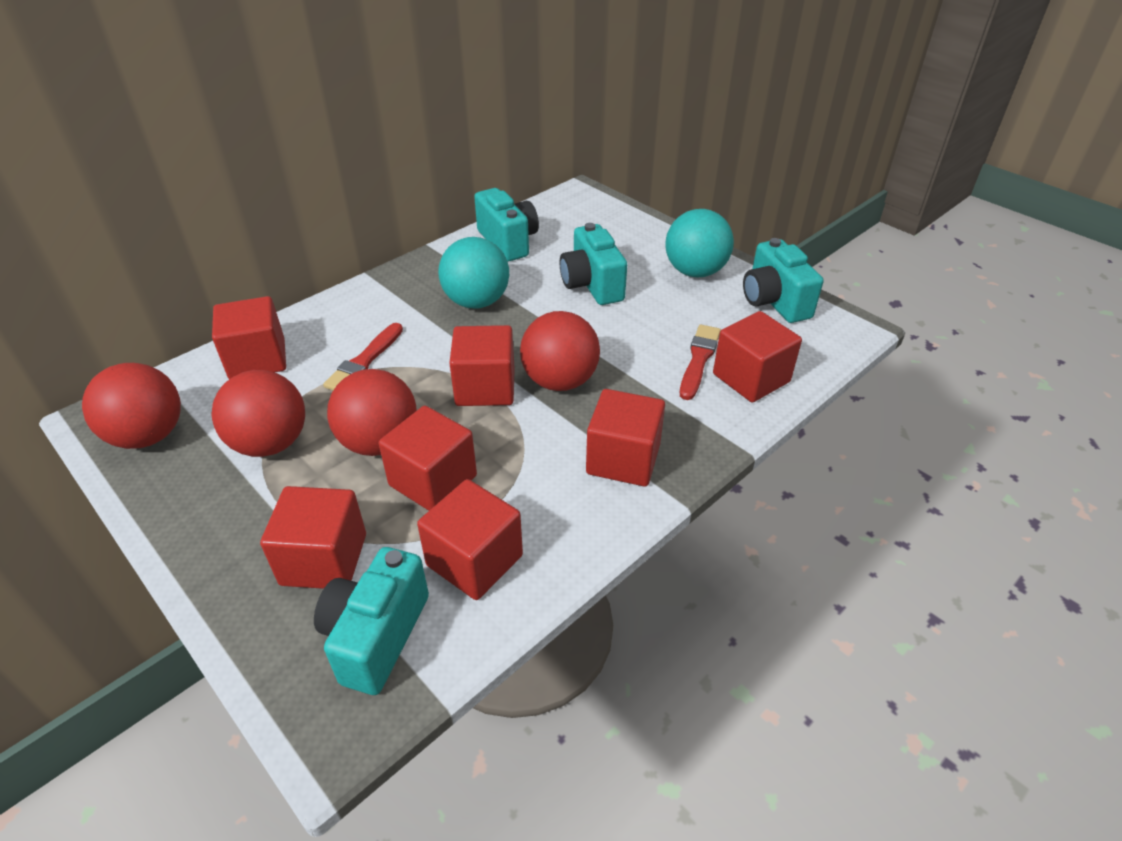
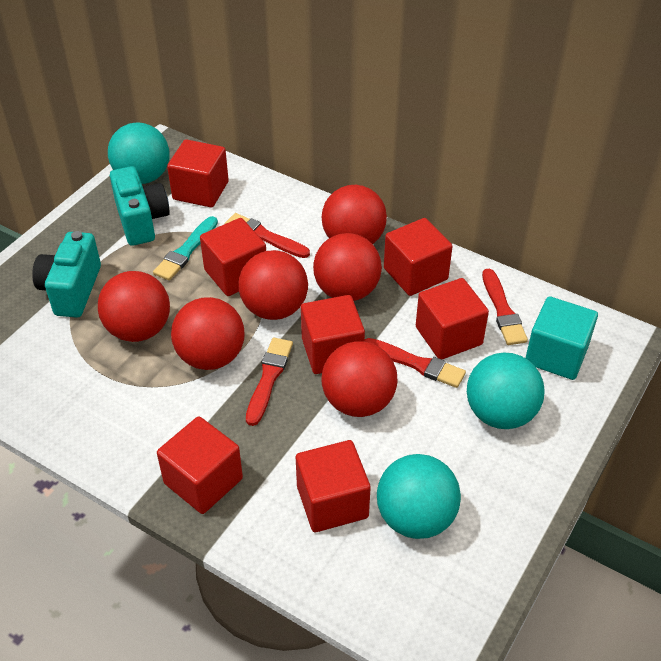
red ball: 4 -> 6
red brush: 2 -> 4
turquoise ball: 2 -> 3
turquoise brush: 0 -> 1
turquoise camera: 4 -> 2
turquoise cube: 0 -> 1

